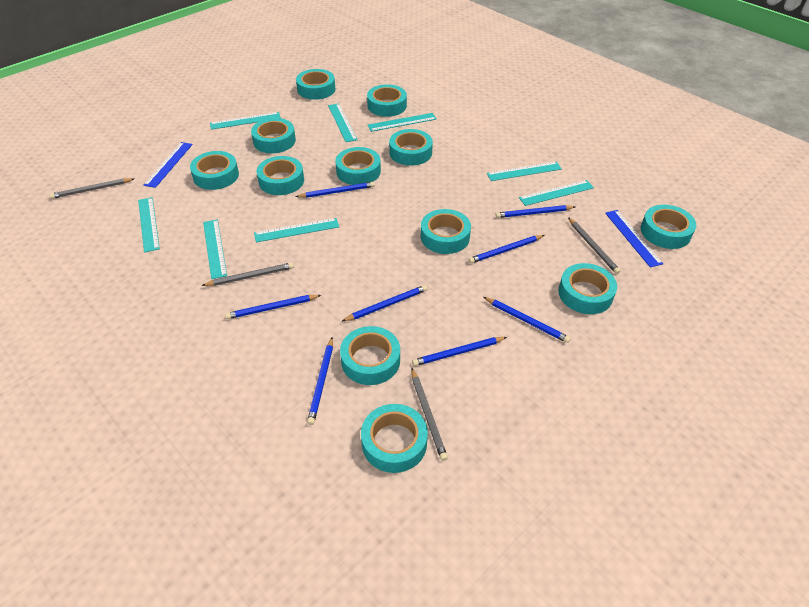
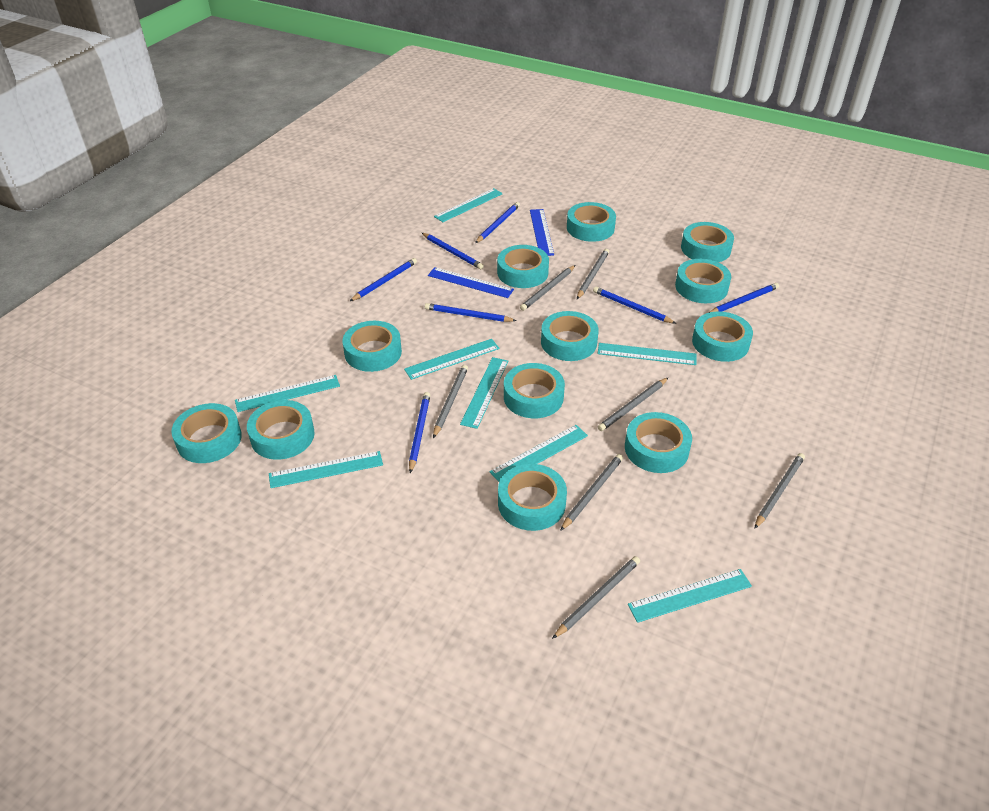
blue pencil: 8 -> 7
grey pencil: 4 -> 7

